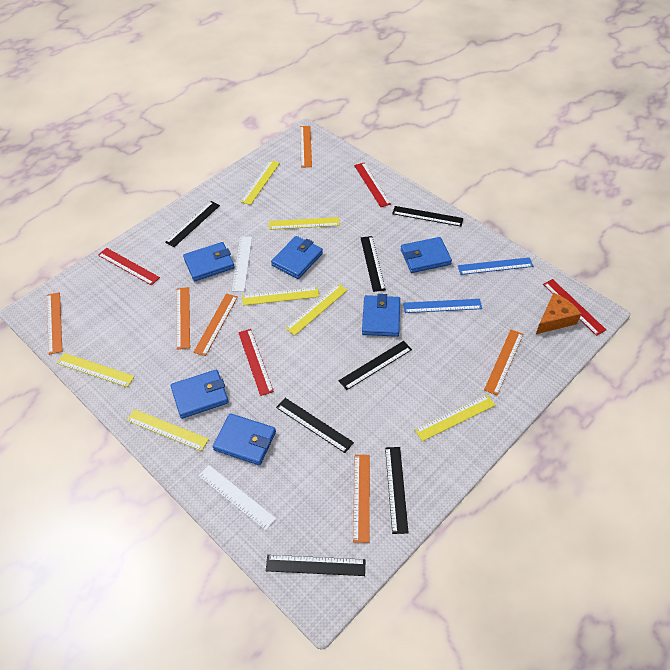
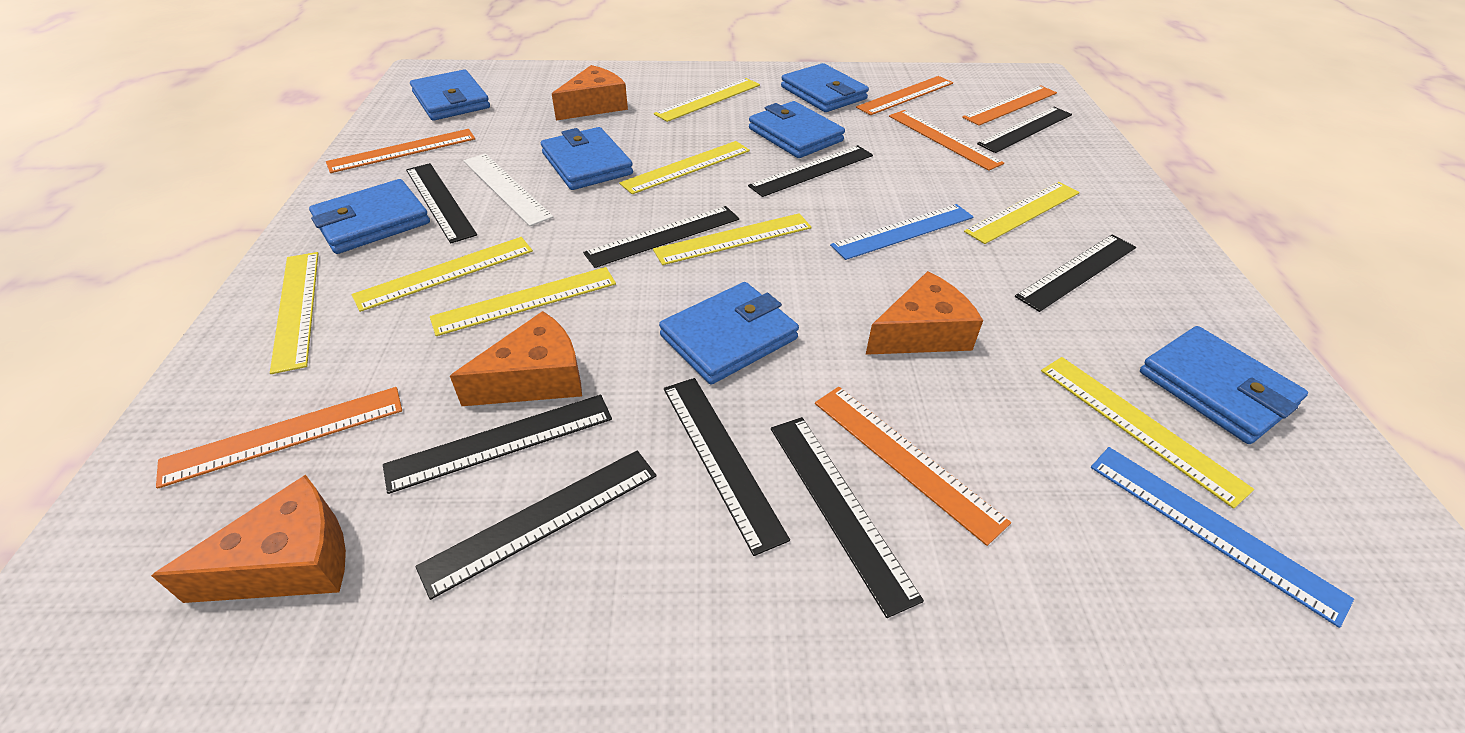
black ruler: 7 -> 9
blue wallet: 6 -> 7
orange cheese: 1 -> 4
red ruler: 4 -> 0
white ruler: 2 -> 1
yellow ruler: 7 -> 8

